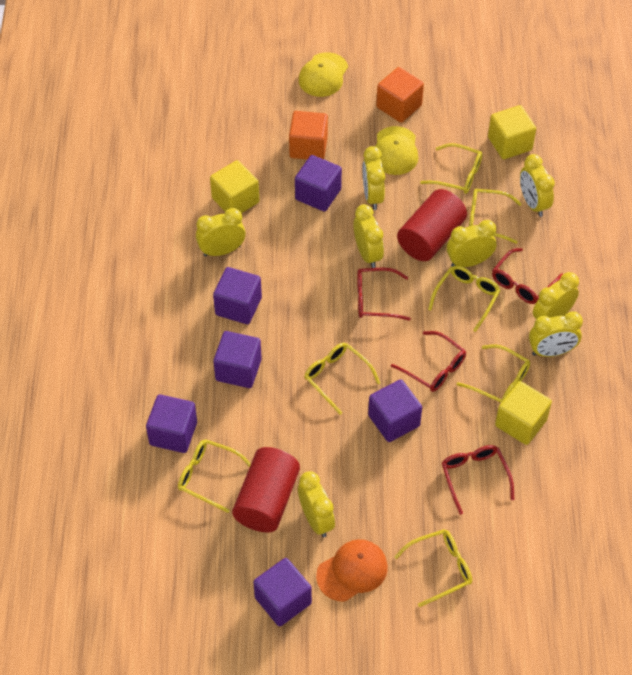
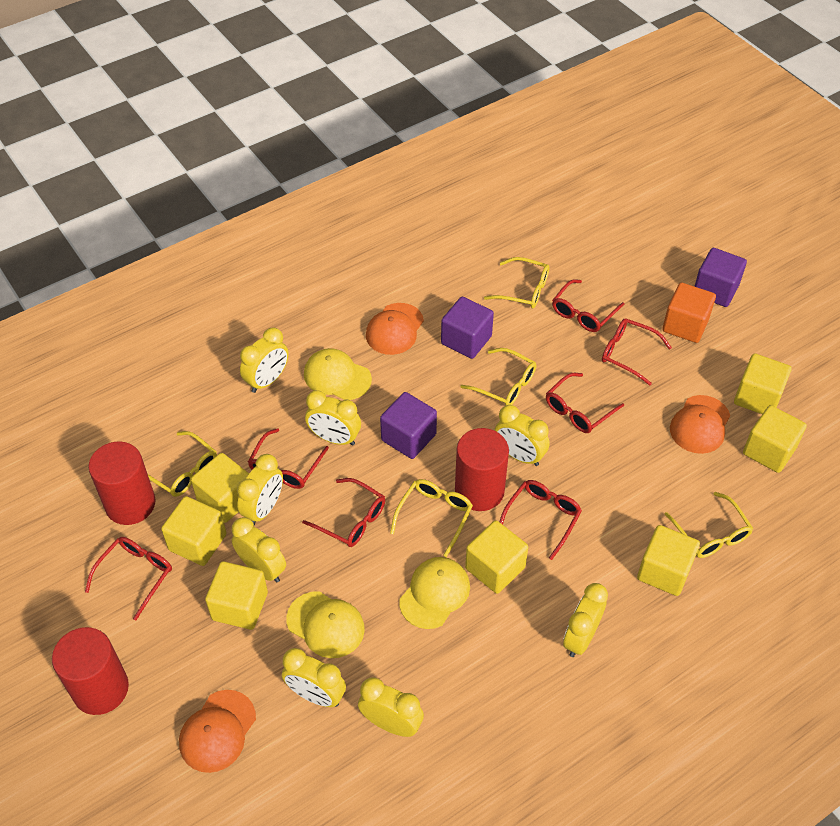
orange cap: 1 -> 3
orange cube: 2 -> 1
purple cube: 6 -> 3
red cylinder: 2 -> 3
red glasses: 4 -> 7
yellow cap: 2 -> 3
yellow cube: 3 -> 7
yellow glasses: 7 -> 5

